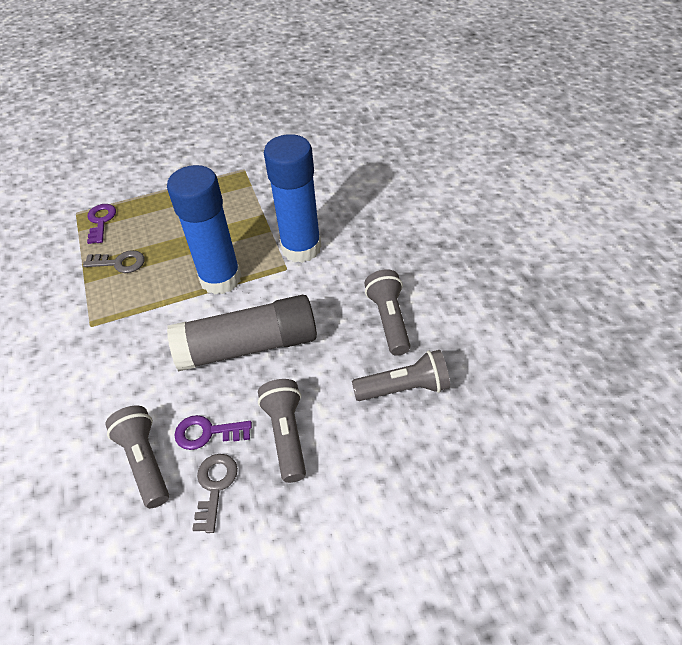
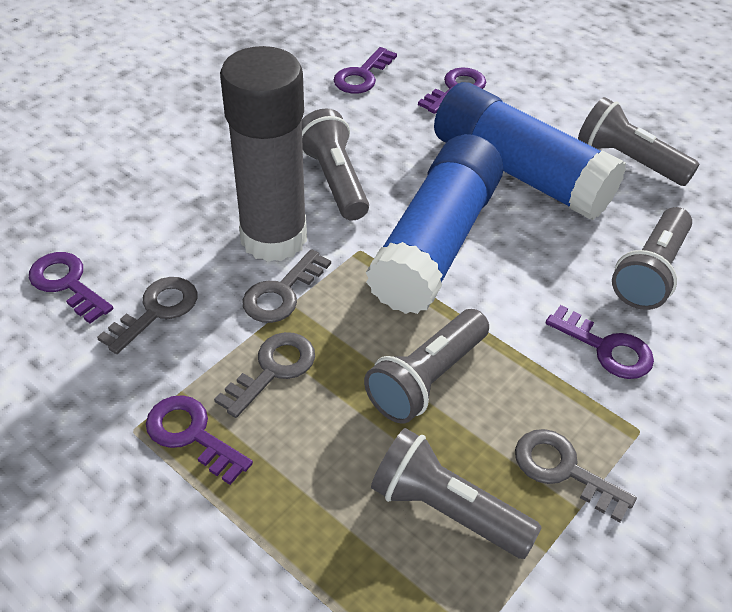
grey flashlight: 4 -> 5
grey key: 2 -> 4
purple key: 2 -> 5

